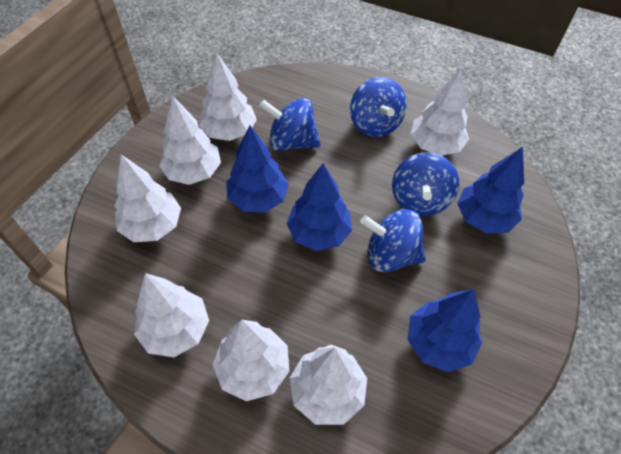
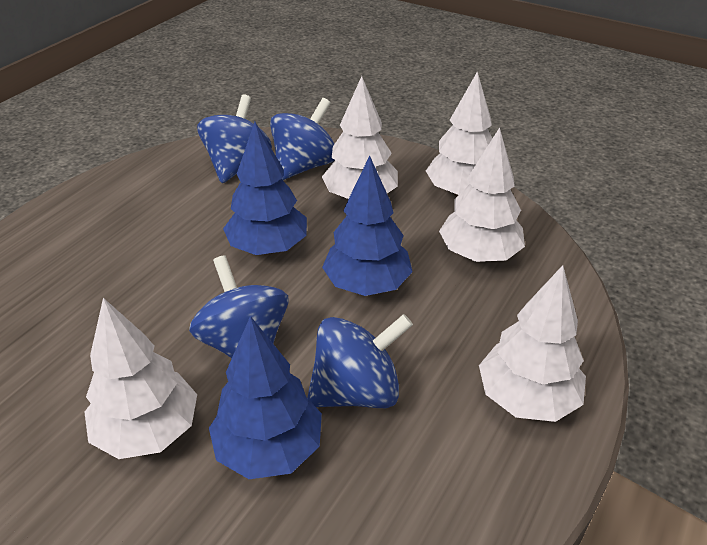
blue tree: 4 -> 3
white tree: 7 -> 5

